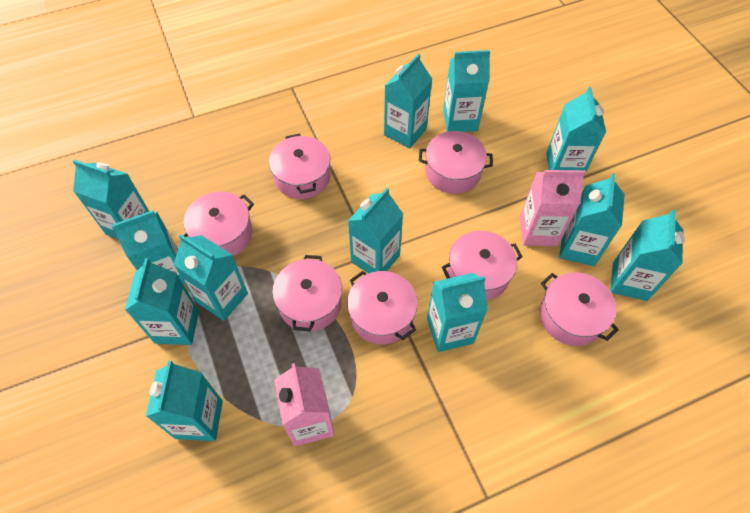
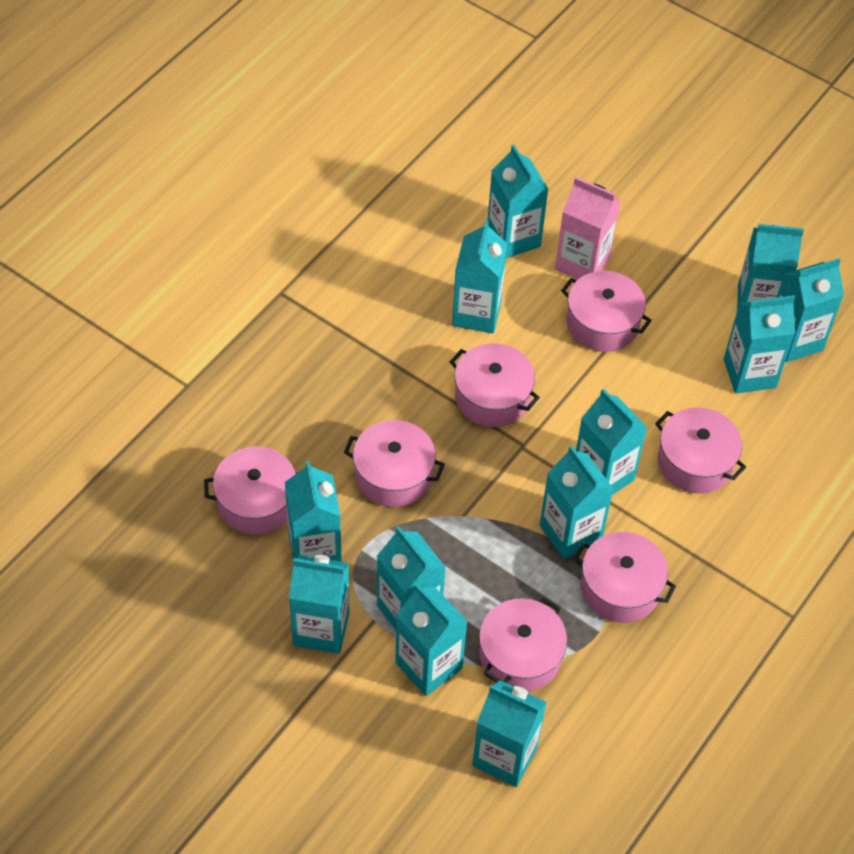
pink carton: 2 -> 1

